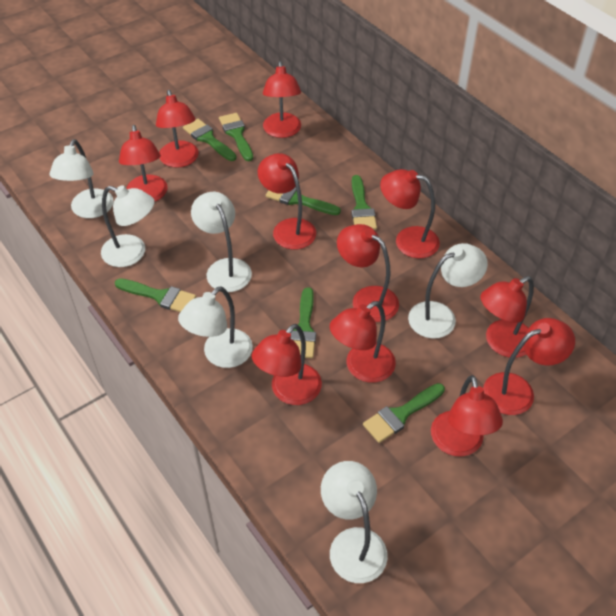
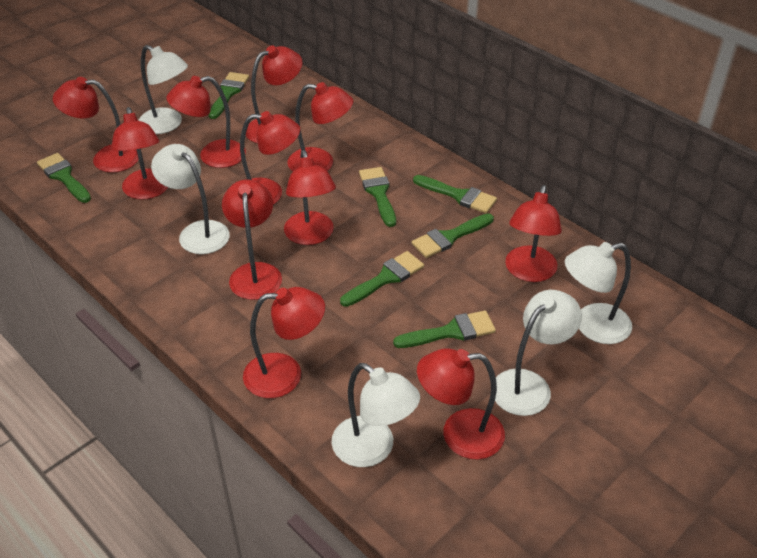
white lamp: 6 -> 5

